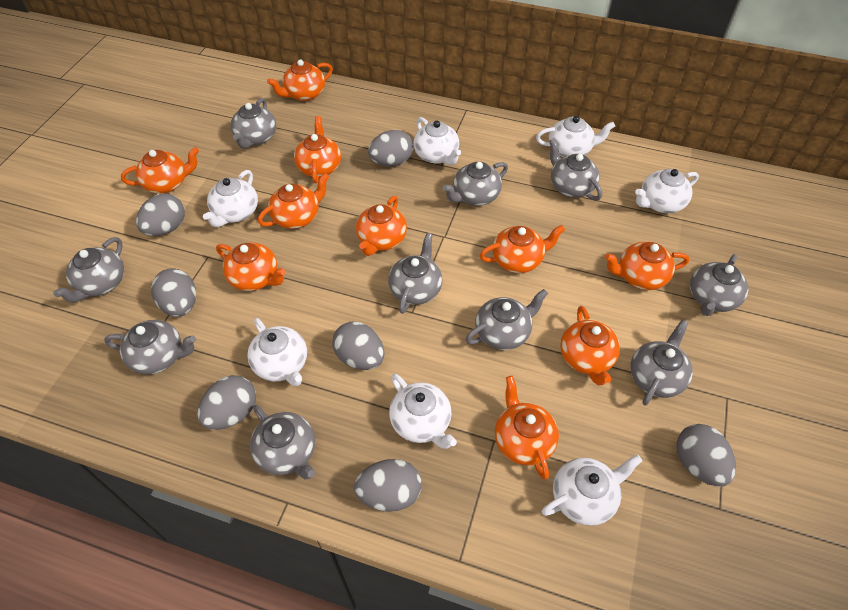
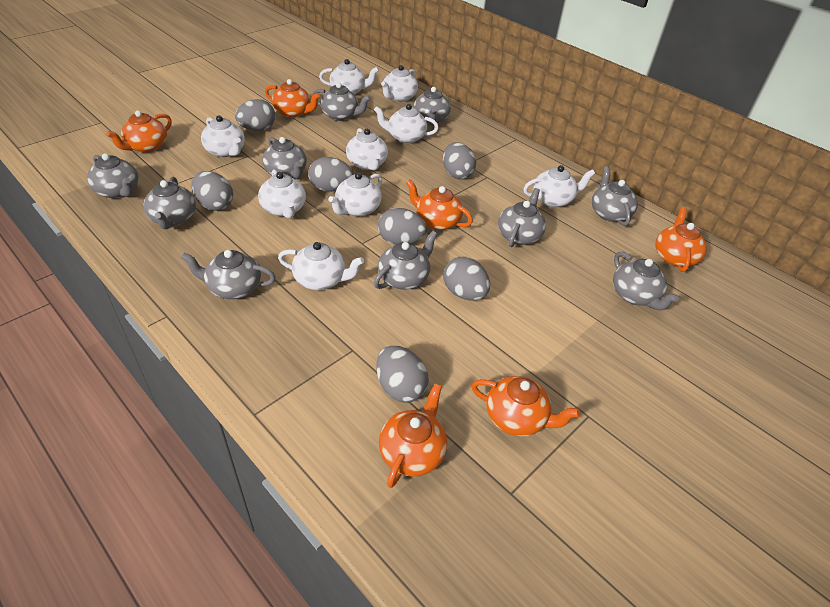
orange teapot: 10 -> 6
white teapot: 7 -> 9

